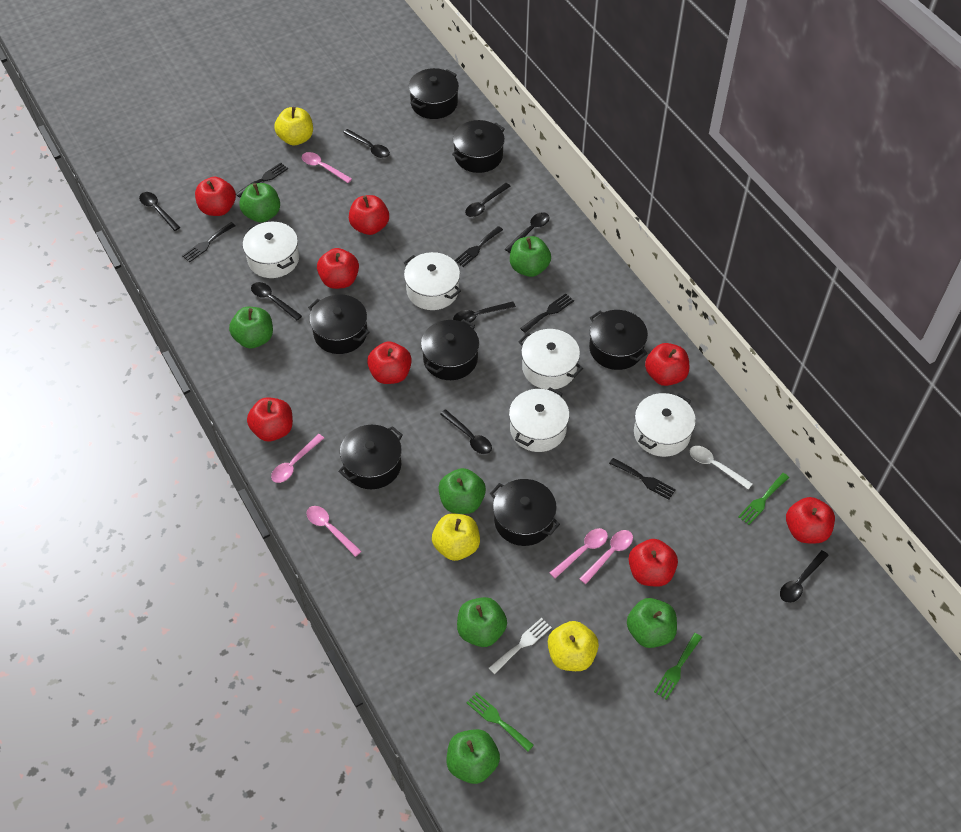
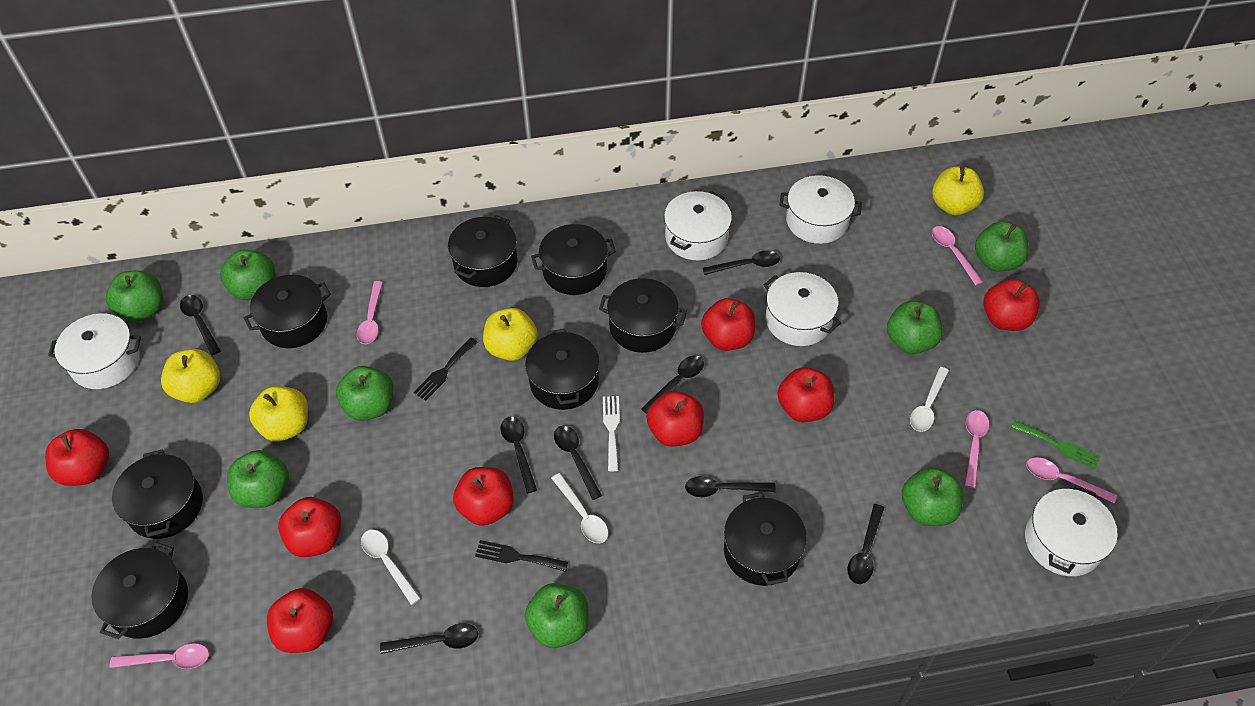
black fork: 5 -> 2
black pot: 7 -> 8
green apple: 7 -> 8
green fork: 3 -> 1
white spoon: 1 -> 3
yellow apple: 3 -> 4

